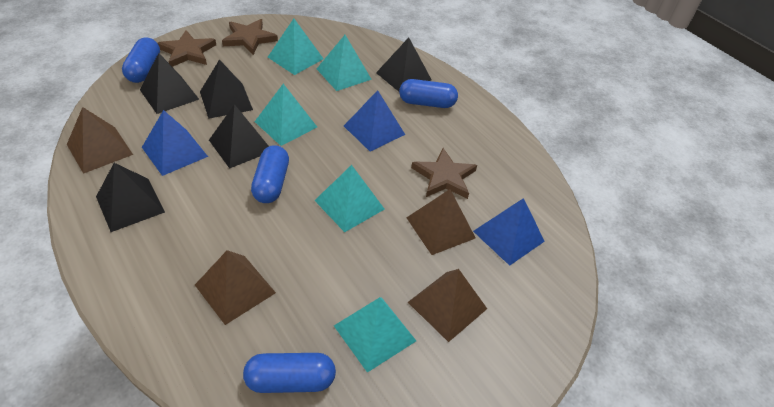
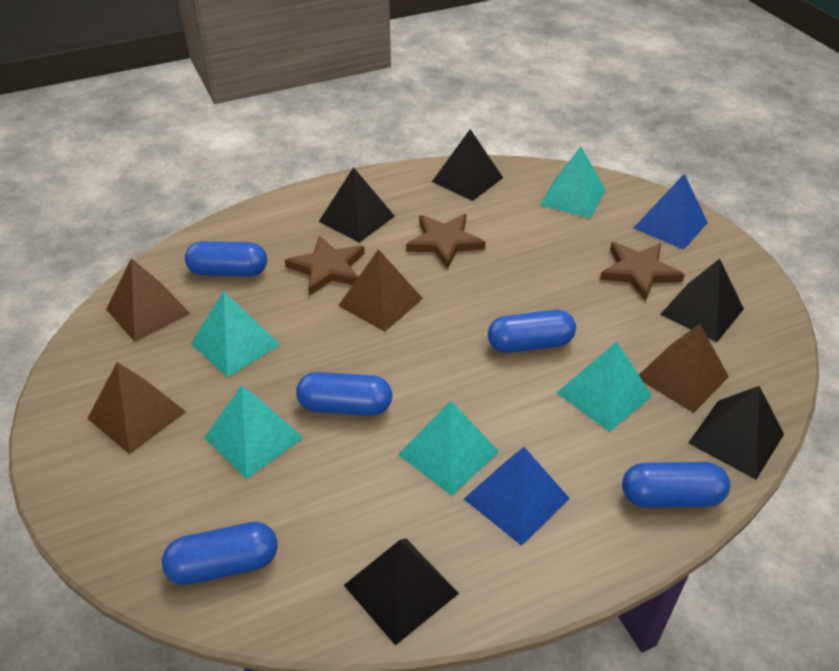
blue capsule: 4 -> 5
blue pyramid: 3 -> 2

